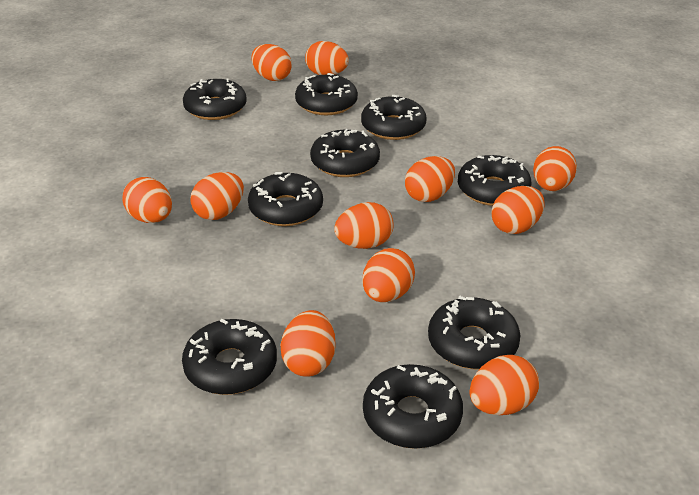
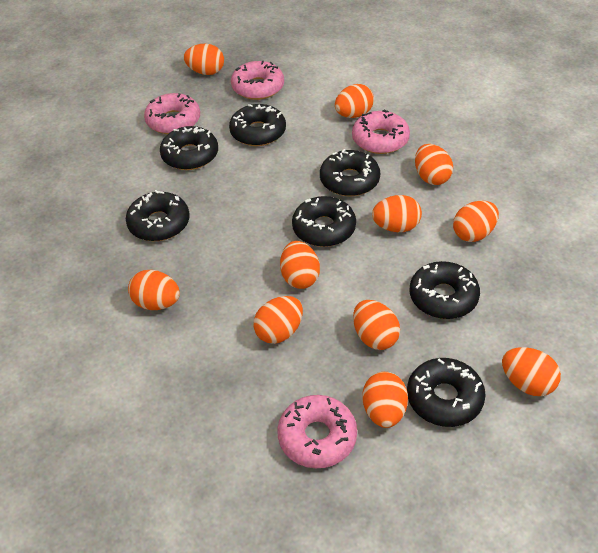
black donut: 9 -> 7
pink donut: 0 -> 4

